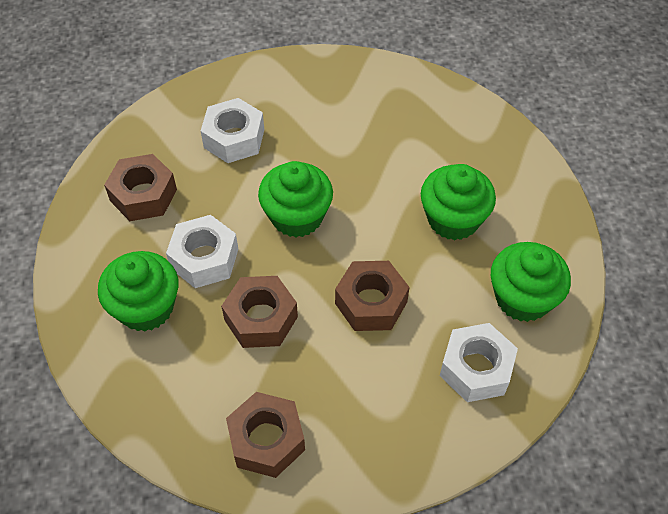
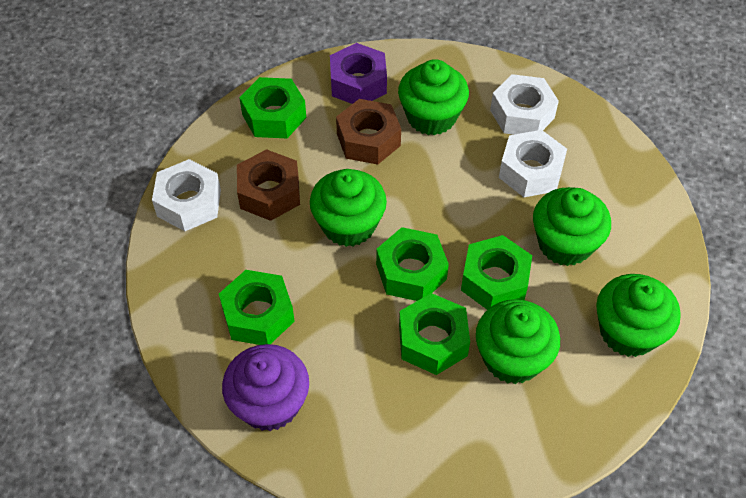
brown nut: 4 -> 2
green cupcake: 4 -> 5
green nut: 0 -> 5
purple cupcake: 0 -> 1
purple nut: 0 -> 1

